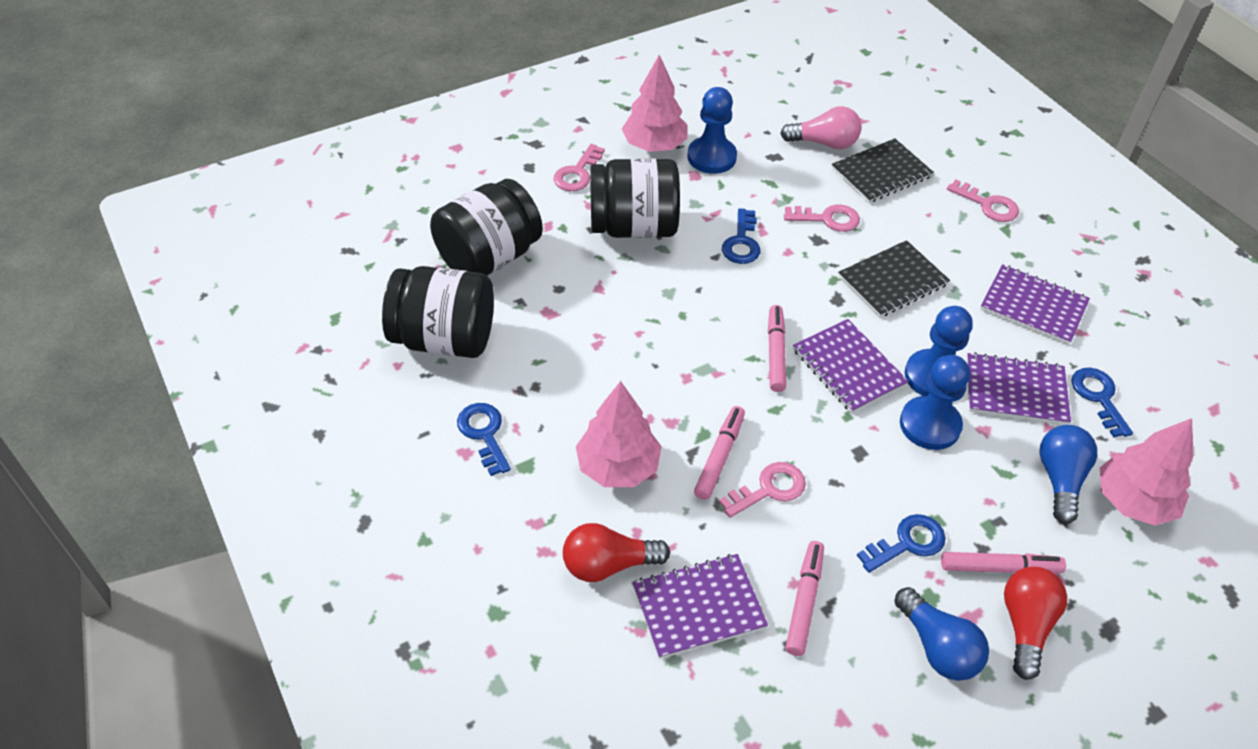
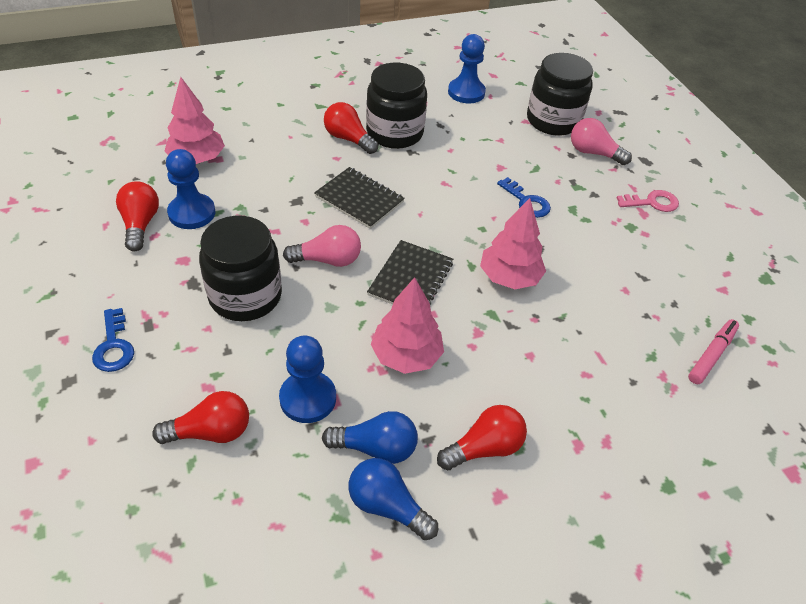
blue key: 4 -> 2
pink key: 4 -> 1
pink light bulb: 1 -> 2
pink marker: 4 -> 1
purple notebook: 4 -> 0
red light bulb: 2 -> 4

